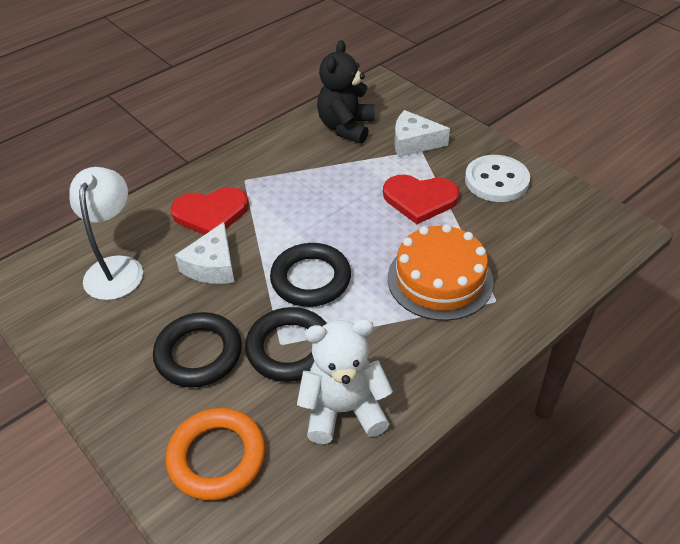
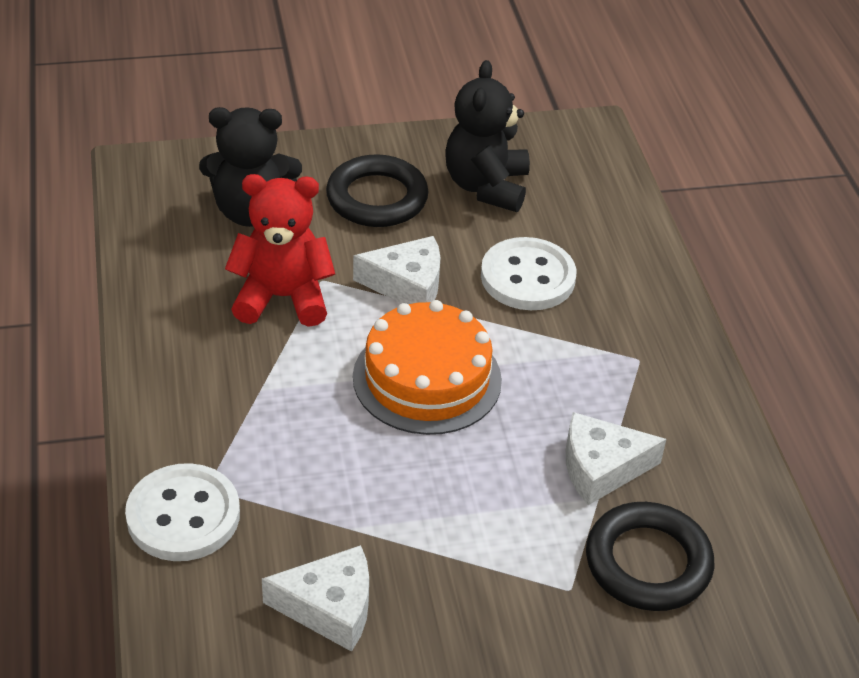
black ring: 3 -> 2
black teddy bear: 1 -> 2
orange ring: 1 -> 0
red heart: 2 -> 0
red teddy bear: 0 -> 1
white button: 1 -> 2
white cheese: 2 -> 3
white lamp: 1 -> 0
white teddy bear: 1 -> 0

